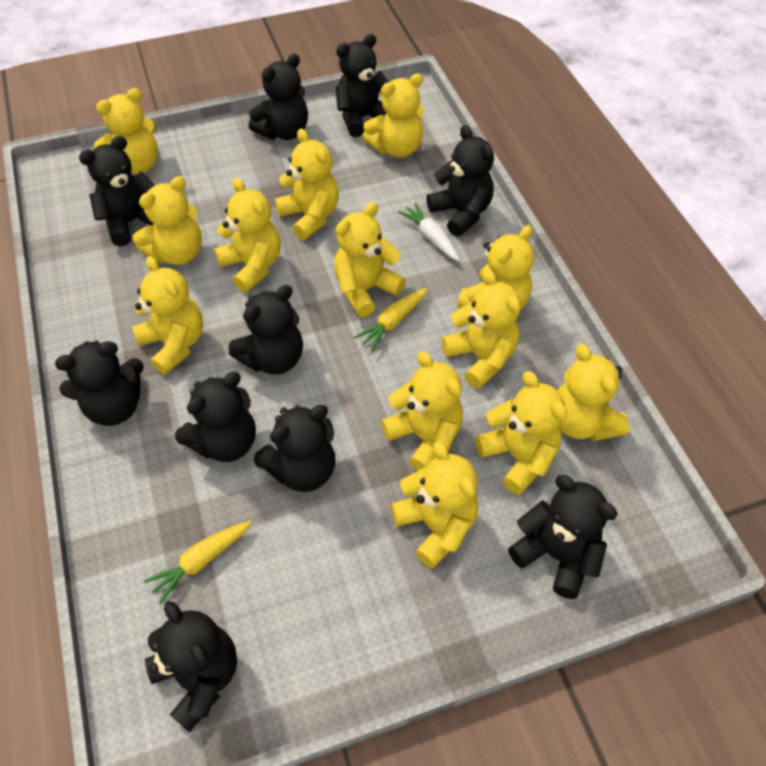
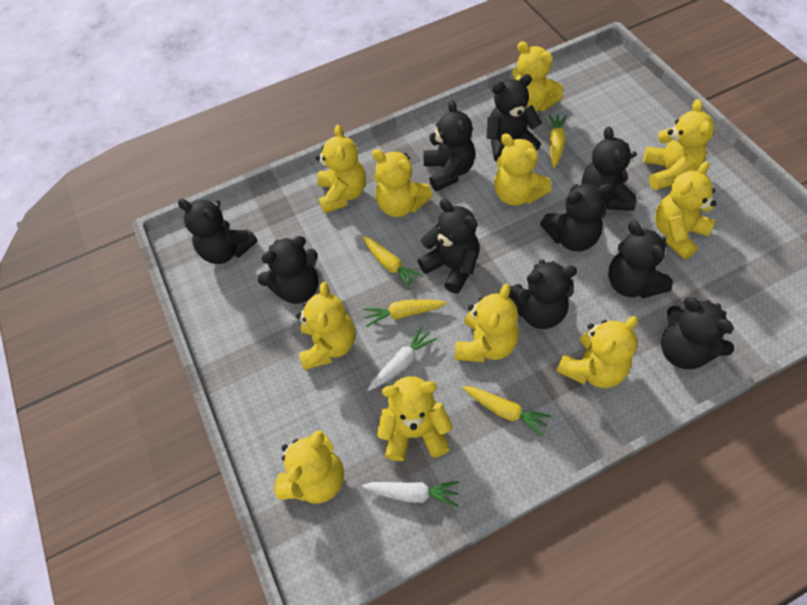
white carrot: 1 -> 2
yellow carrot: 2 -> 4
yellow teddy bear: 13 -> 11

